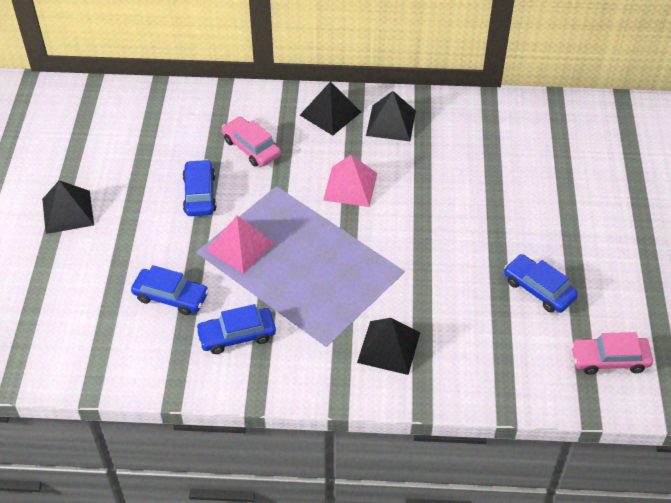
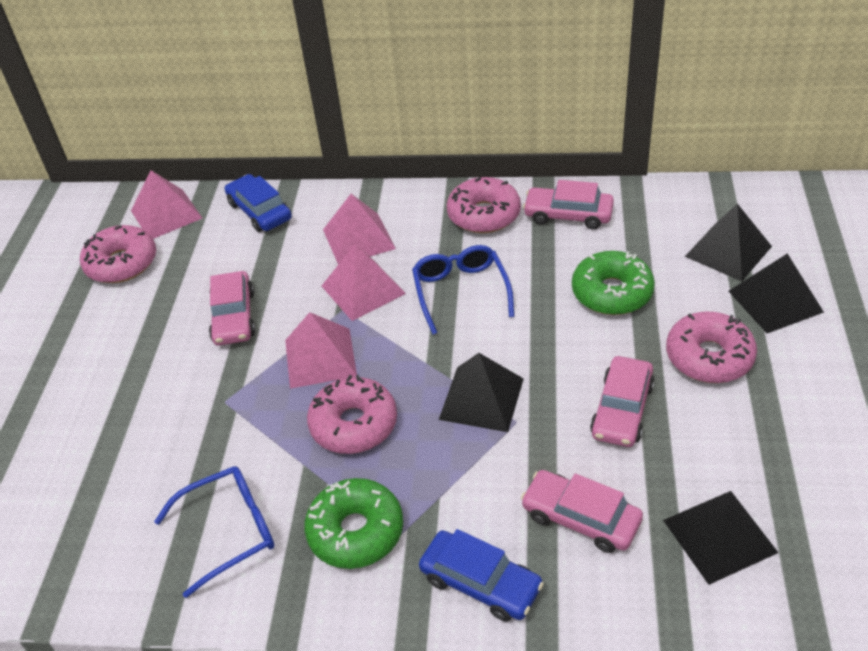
blue car: 4 -> 2
blue glasses: 0 -> 2
green donut: 0 -> 2
pink car: 2 -> 4
pink donut: 0 -> 4
pink pyramid: 2 -> 4

